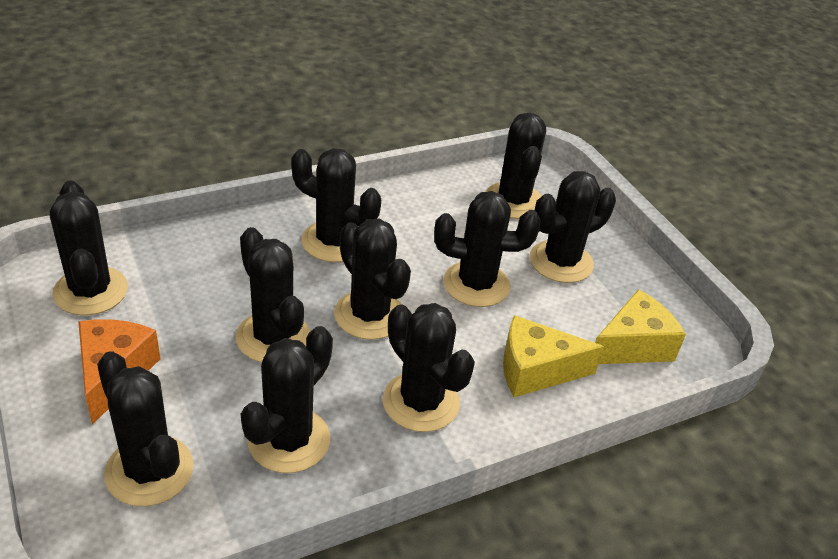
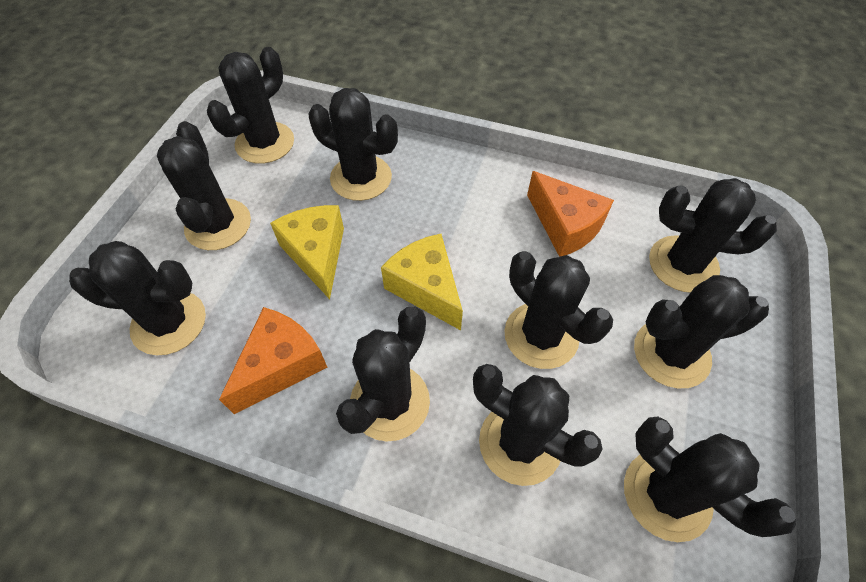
orange cheese: 1 -> 2

